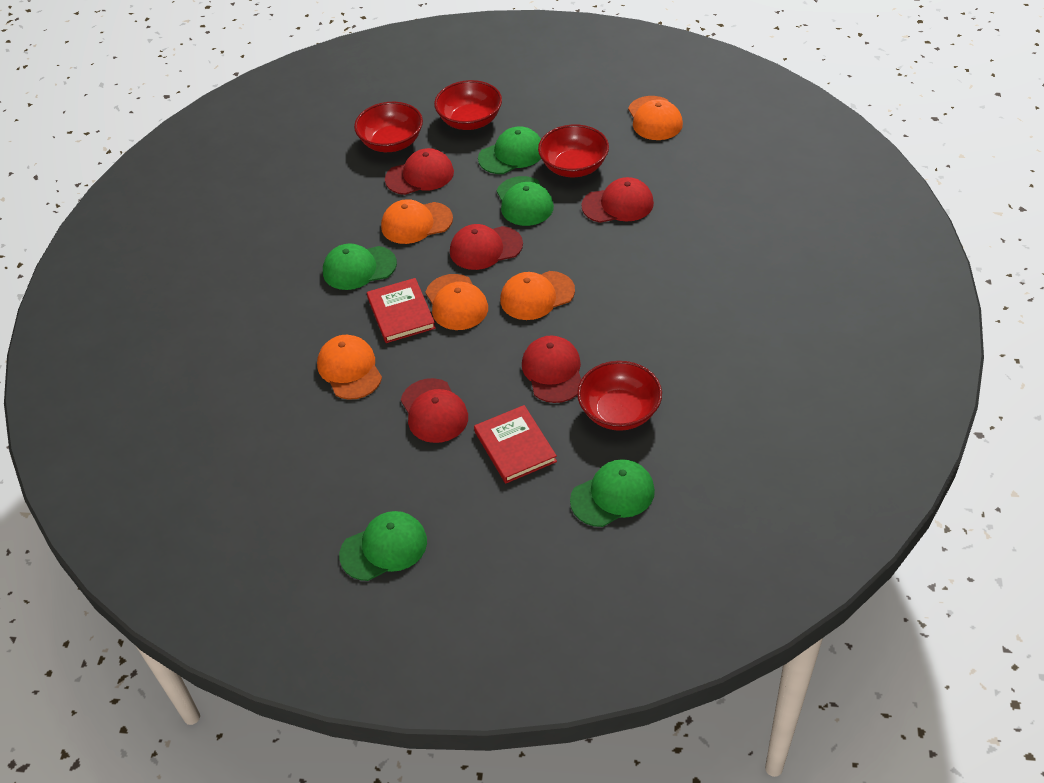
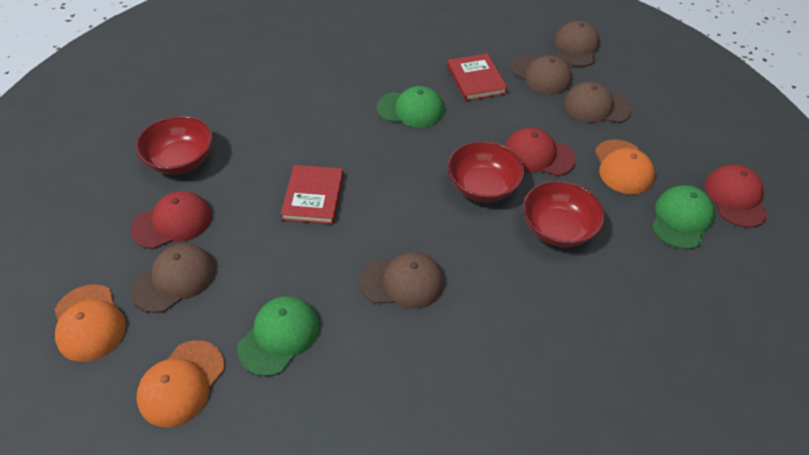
brown cap: 0 -> 5
green cap: 5 -> 3
orange cap: 5 -> 3
red bowl: 4 -> 3
red cap: 5 -> 3

